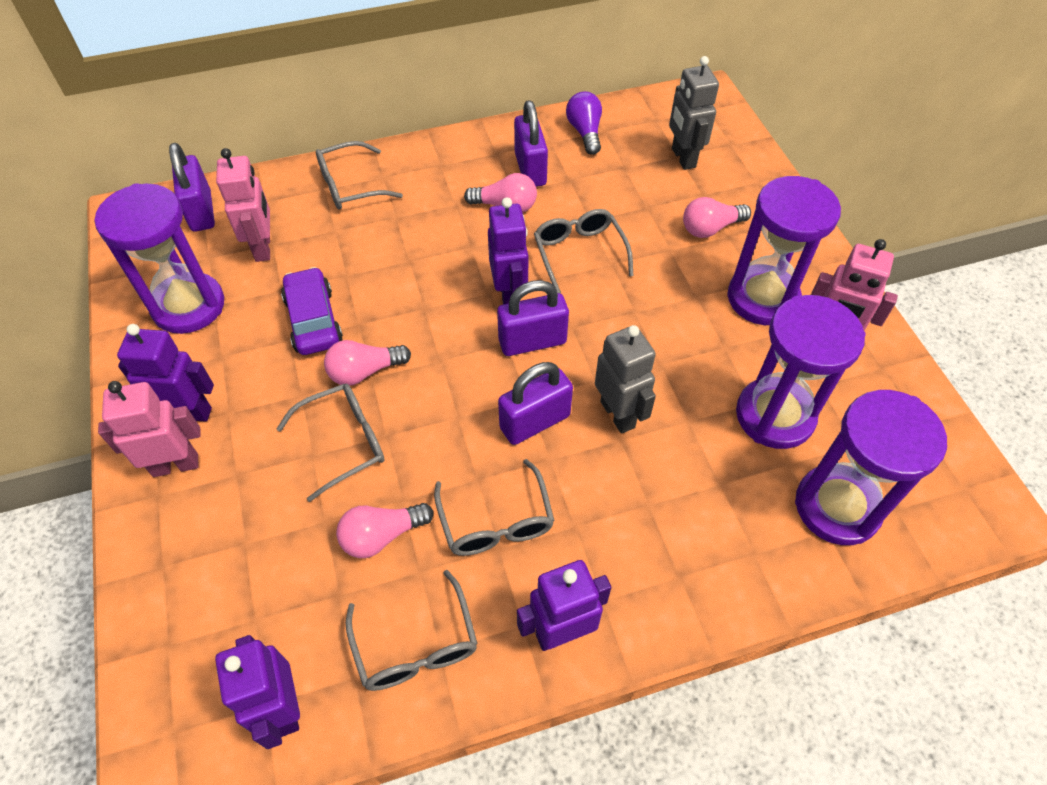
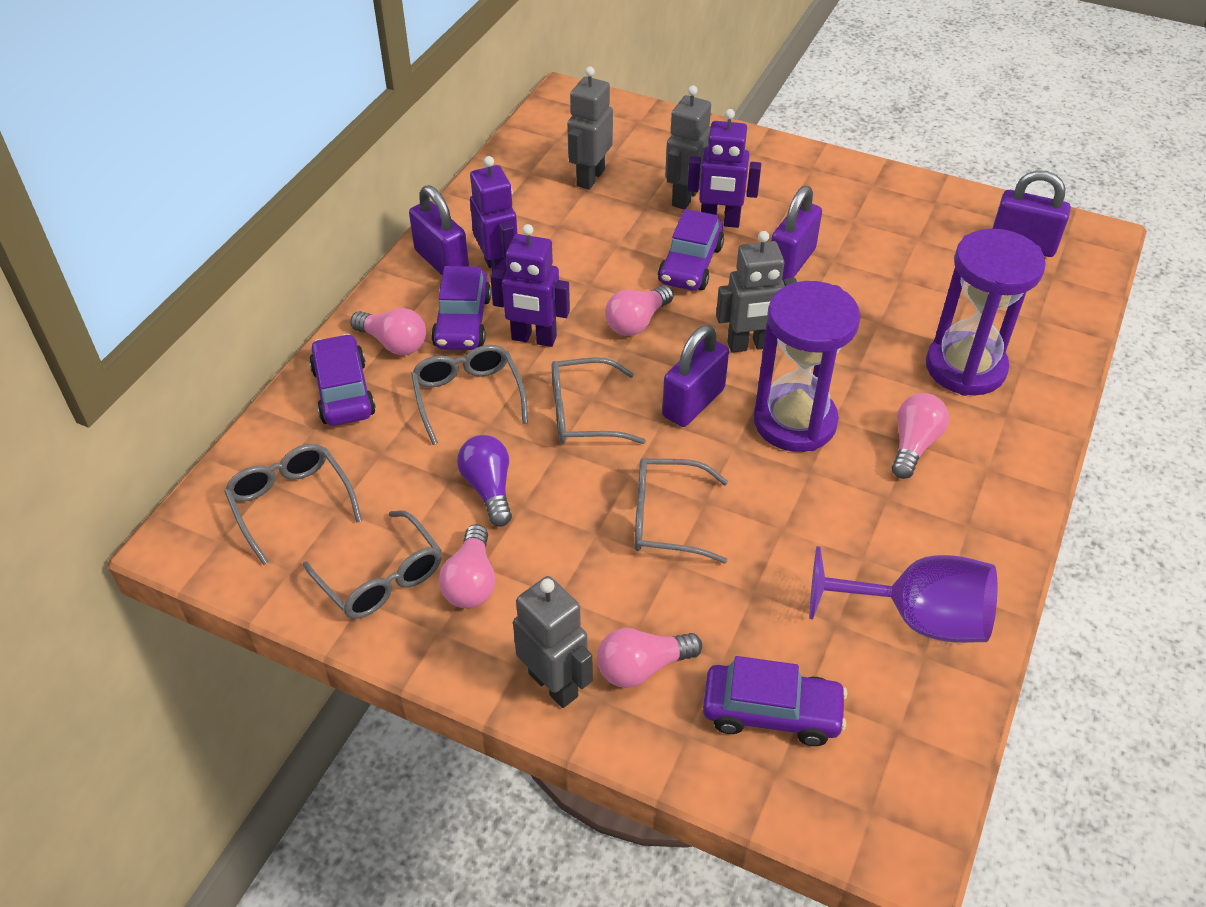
grey robot: 2 -> 4
pink light bulb: 4 -> 5
pink robot: 3 -> 0
purple car: 1 -> 4
purple goblet: 0 -> 1
purple hourglass: 4 -> 2
purple robot: 4 -> 3

